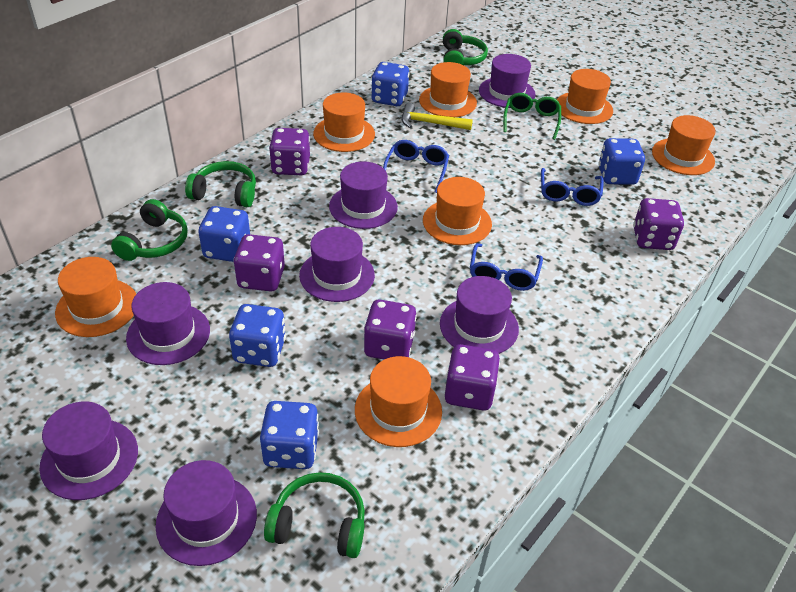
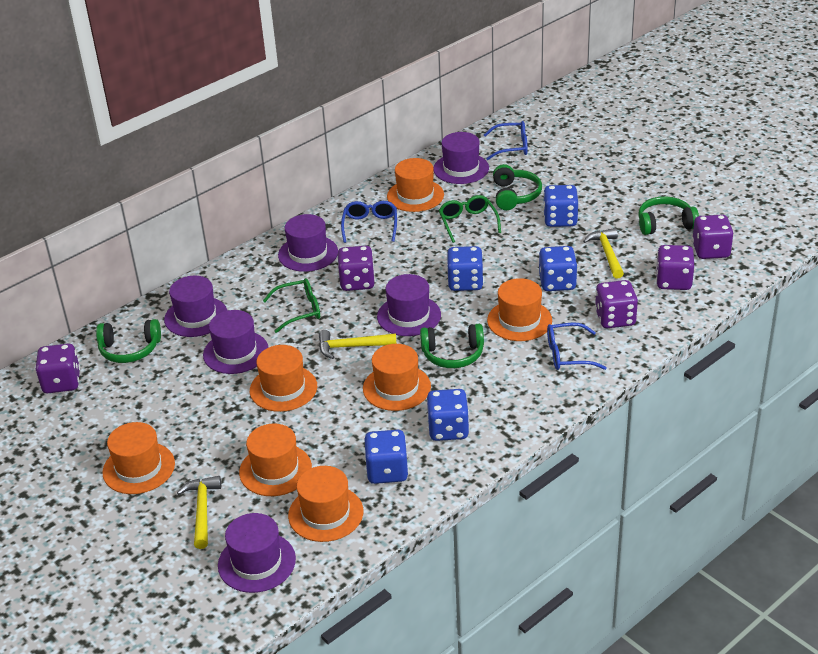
green glasses: 1 -> 2
purple hat: 7 -> 6
yellow hammer: 1 -> 3

